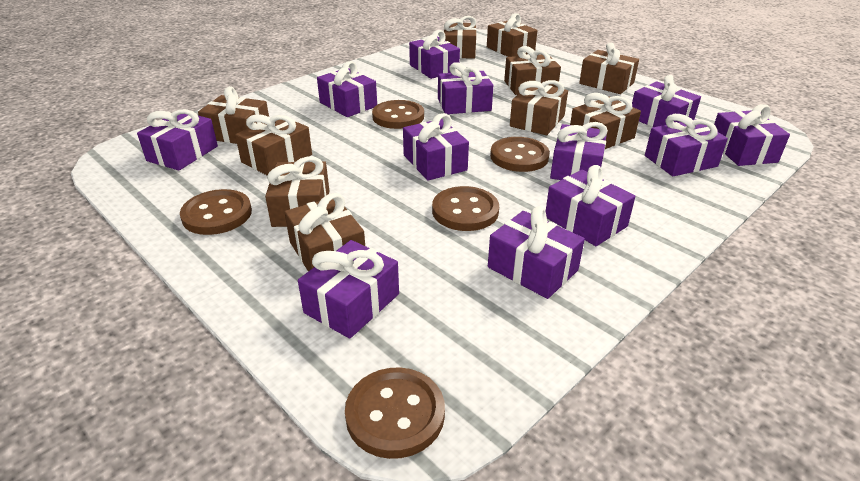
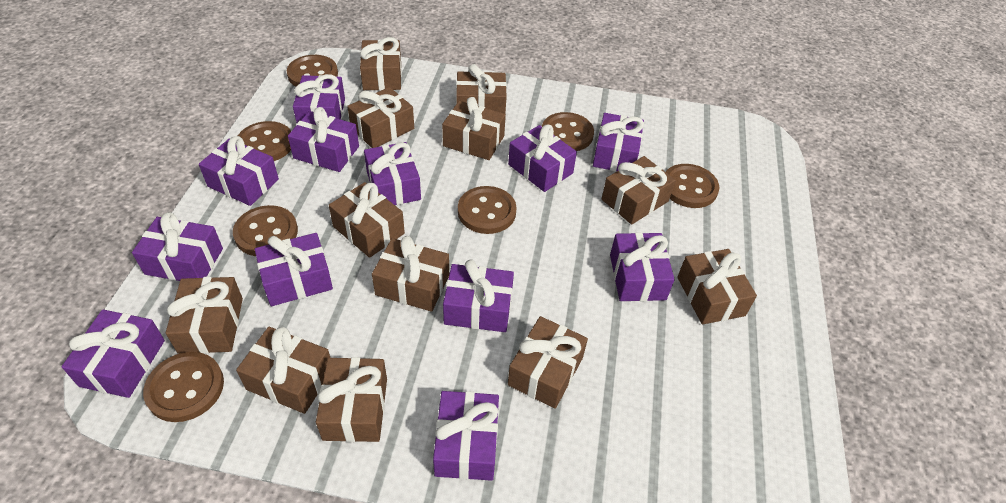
brown button: 5 -> 7
brown gift: 10 -> 12

